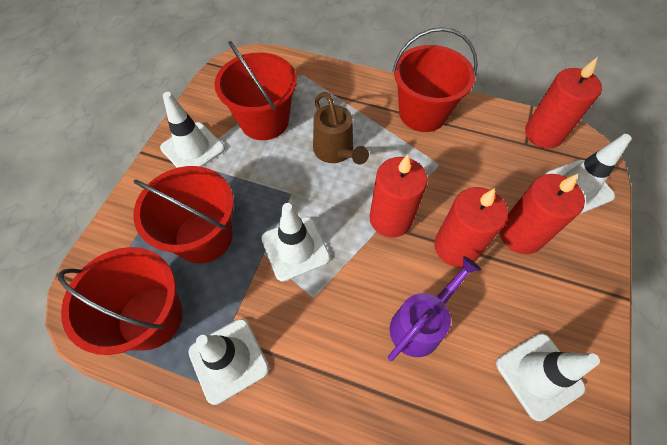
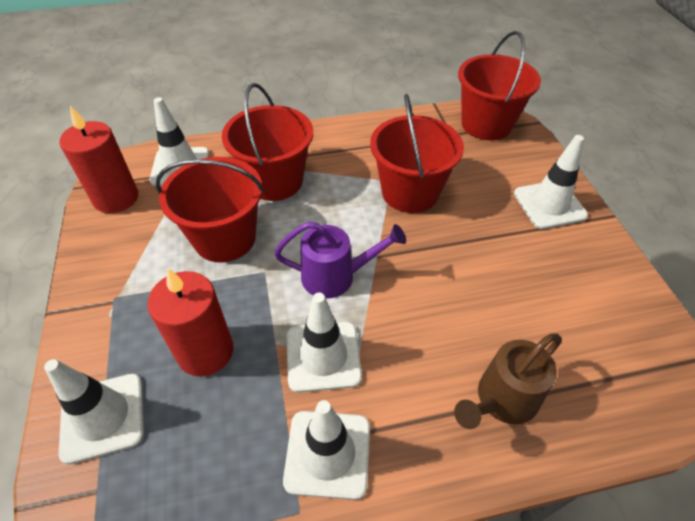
red candle: 4 -> 2

